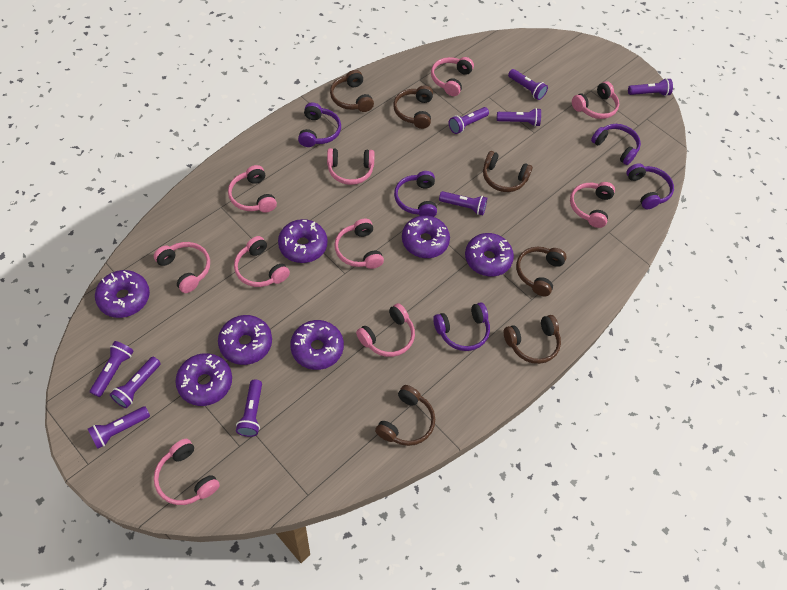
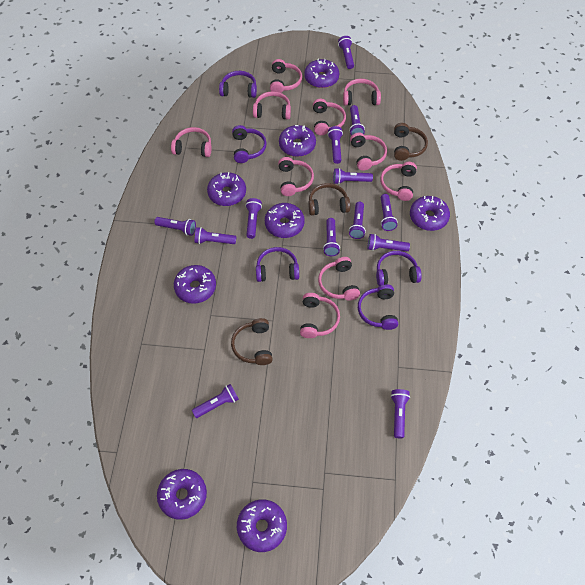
brown headphones: 6 -> 3
purple donut: 7 -> 8
purple flashlight: 9 -> 13

